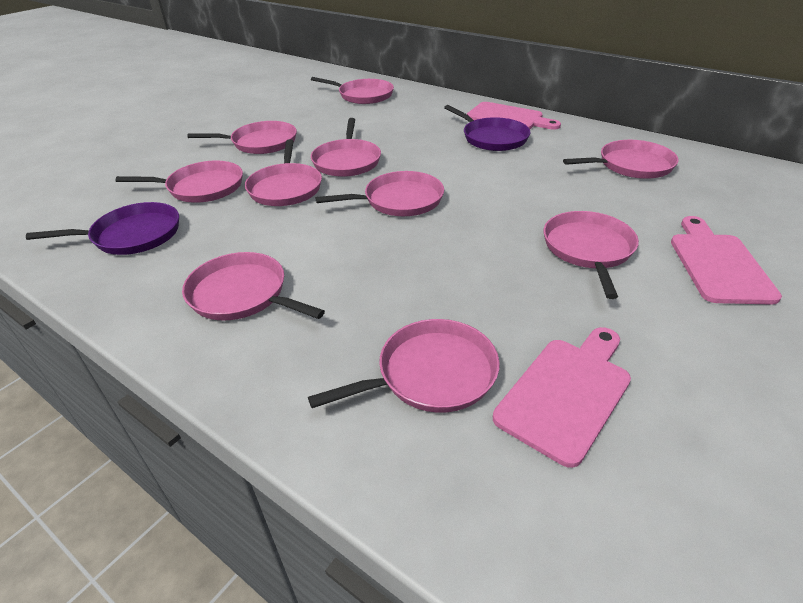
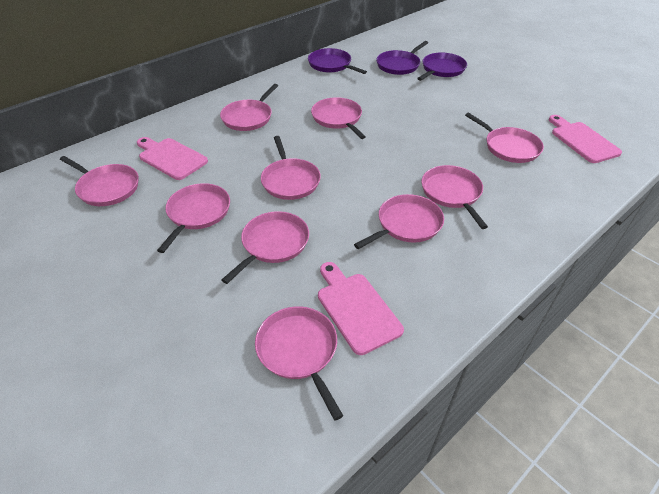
purple pan: 2 -> 3

